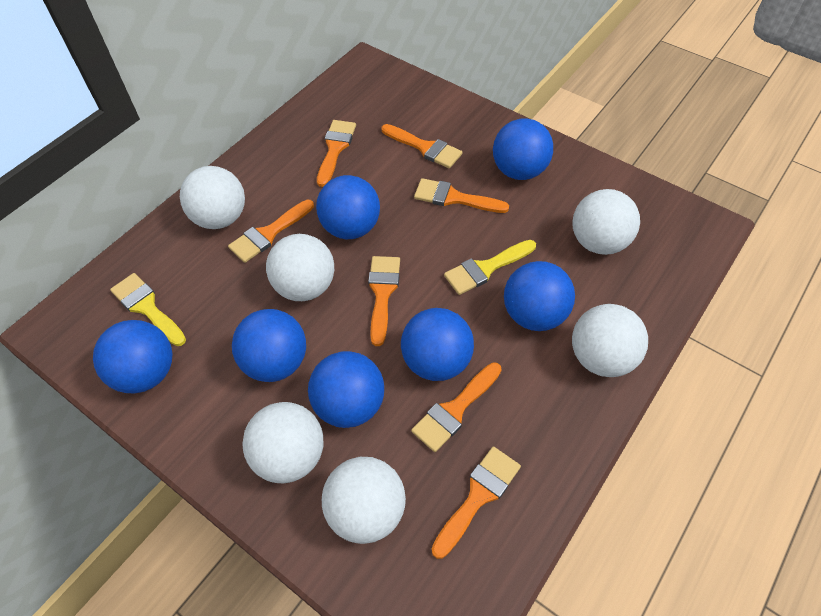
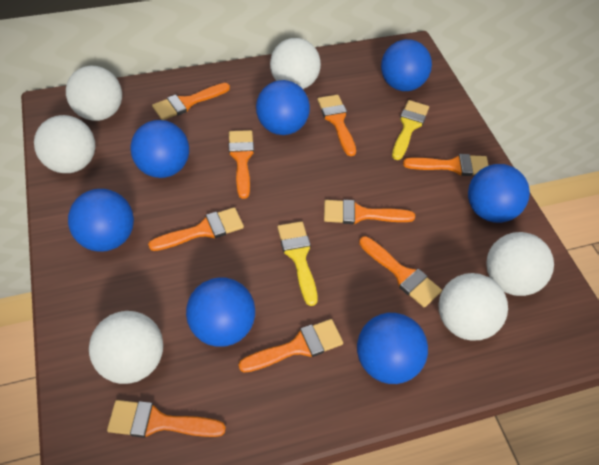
orange brush: 7 -> 9

